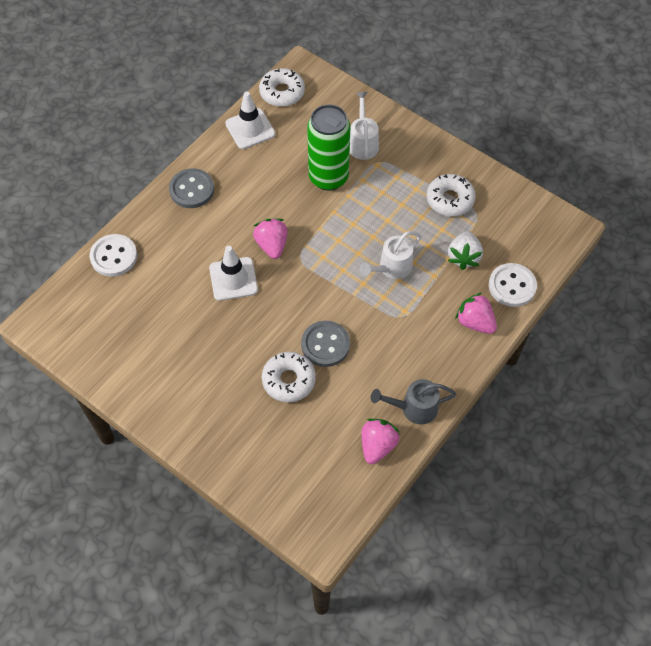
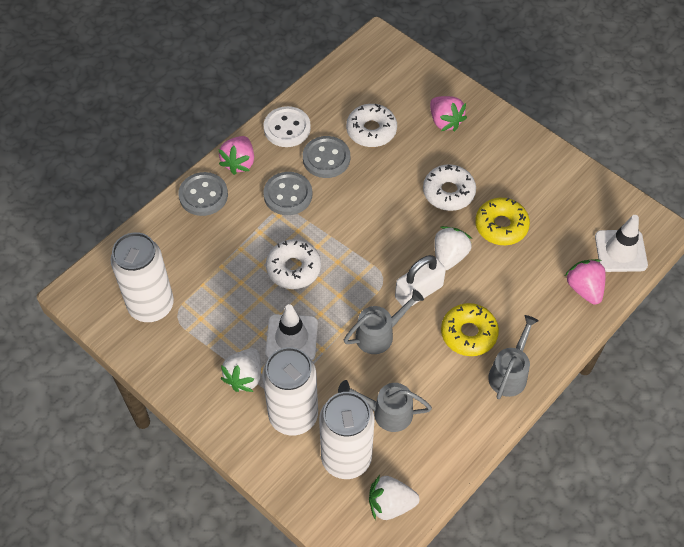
green can: 1 -> 0
grey button: 2 -> 3
grey watering can: 1 -> 3
white button: 2 -> 1
white can: 0 -> 3
white padlock: 0 -> 1
white strawberry: 1 -> 3
white watering can: 2 -> 0
yellow donut: 0 -> 2

